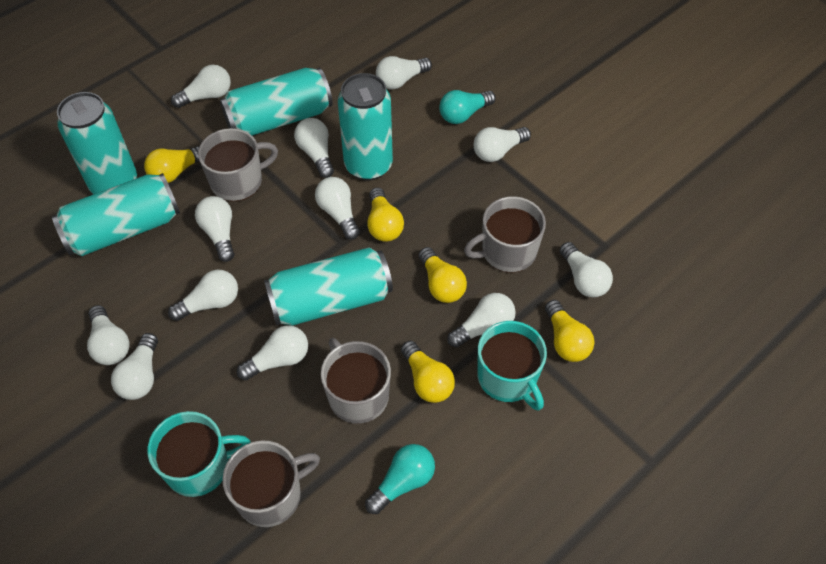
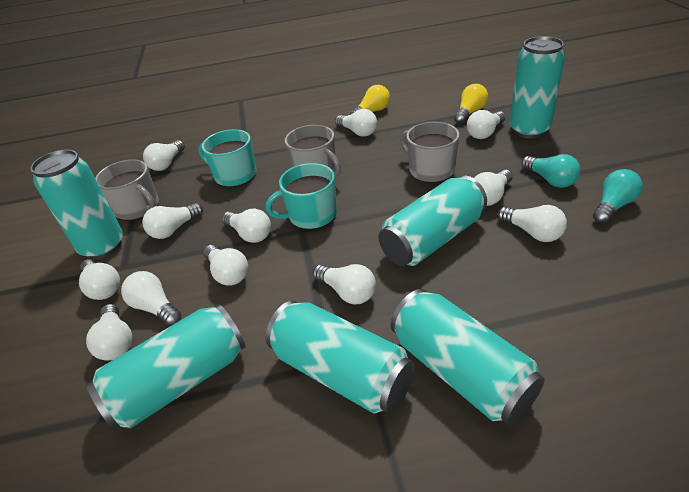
grey mug: 4 -> 3
turquoise can: 5 -> 6
yellow light bulb: 5 -> 2

